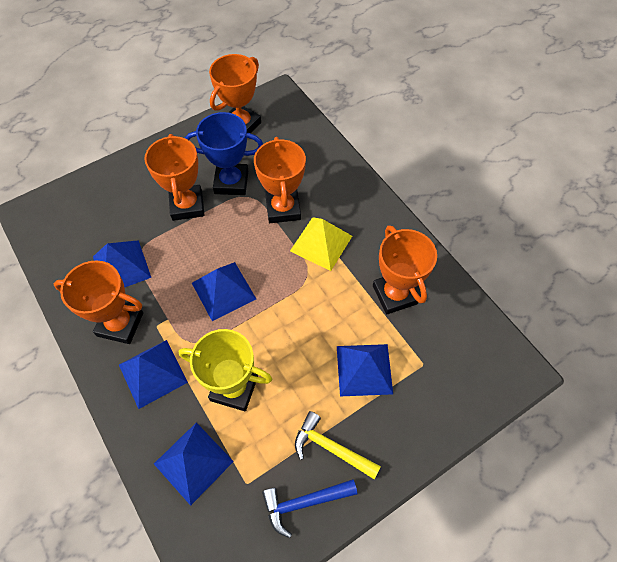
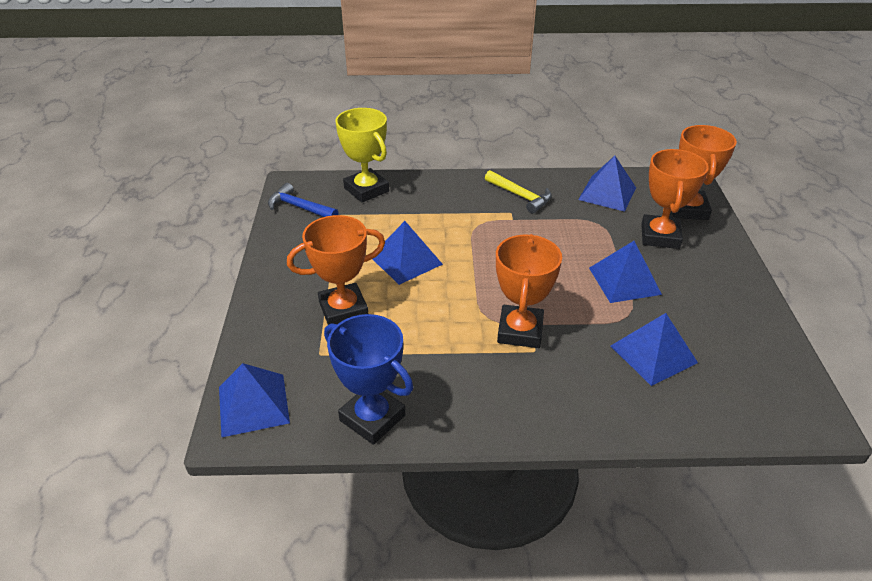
orange trophy: 5 -> 4
yellow pyramid: 1 -> 0

